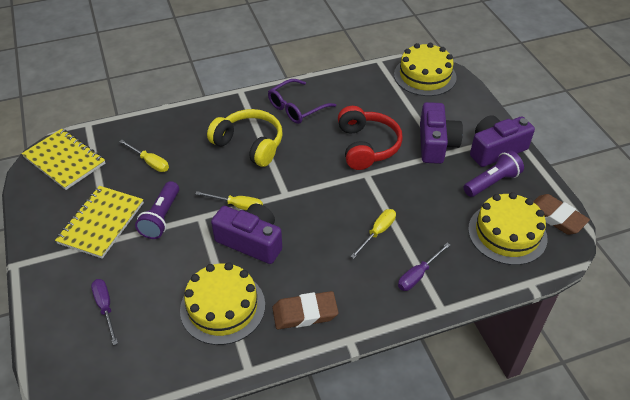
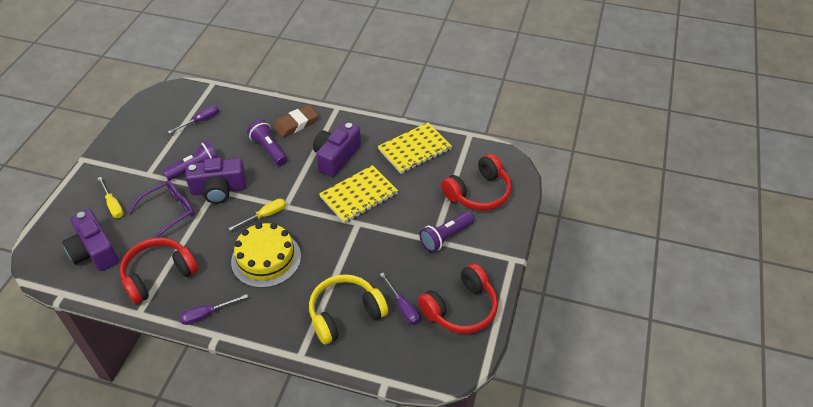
brown eraser: 2 -> 1
purple flashlight: 2 -> 3
purple screwdriver: 2 -> 3
red headphones: 1 -> 3
yellow cake: 3 -> 1
yellow screwdriver: 3 -> 2

